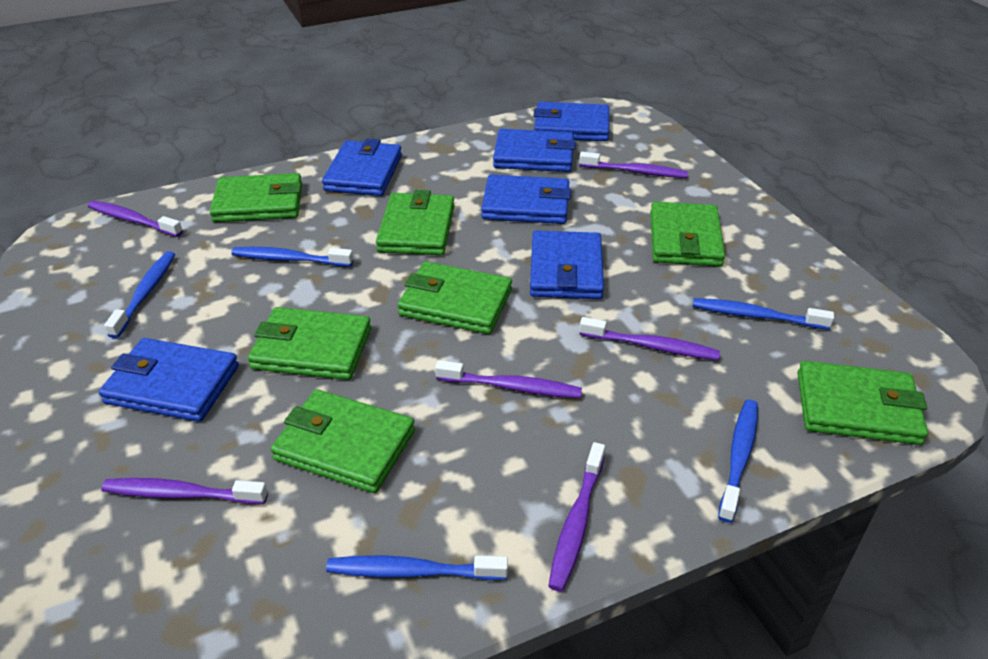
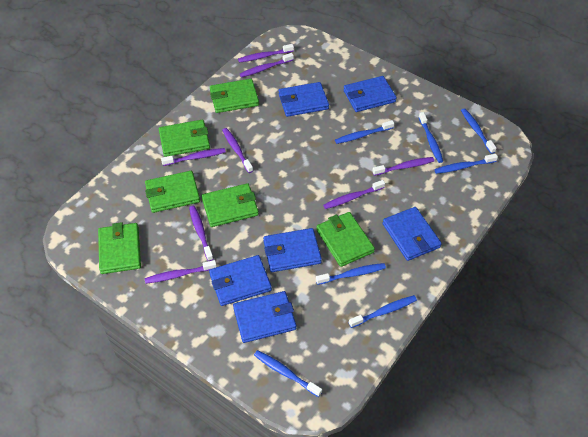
blue toothbrush: 5 -> 7
green wallet: 7 -> 6
purple toothbrush: 6 -> 8

